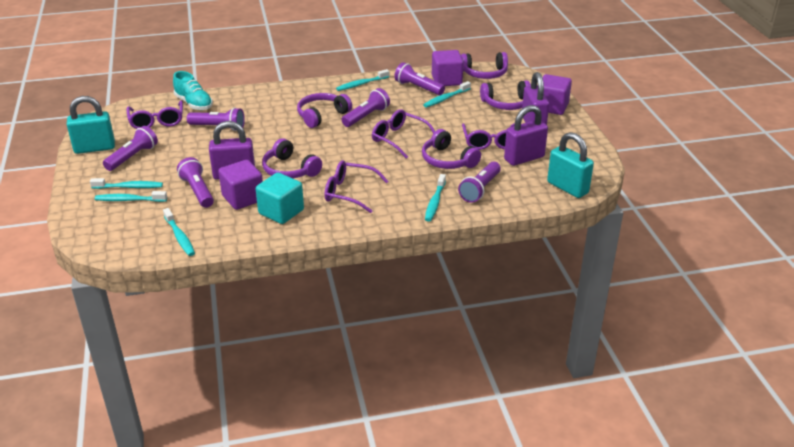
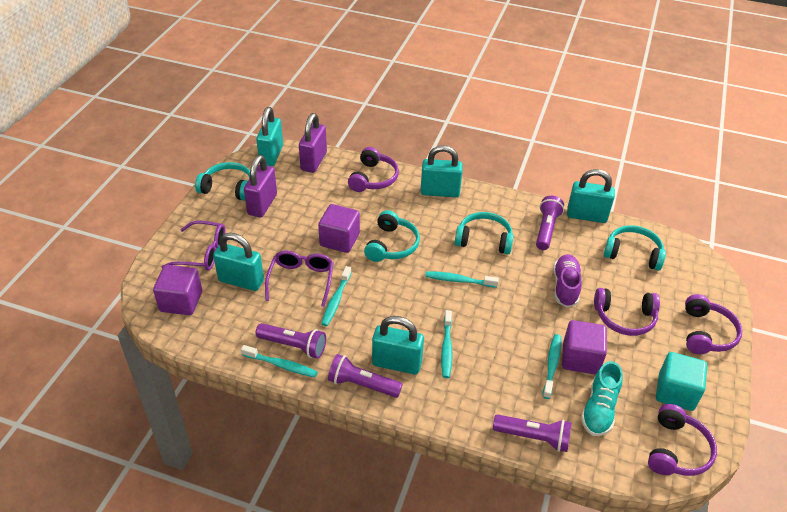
purple flashlight: 6 -> 4
purple glasses: 4 -> 2
purple headphones: 5 -> 4
purple padlock: 3 -> 2
purple shoe: 0 -> 1
turquoise headphones: 0 -> 4
turquoise padlock: 2 -> 5
turquoise toothbrush: 6 -> 5

